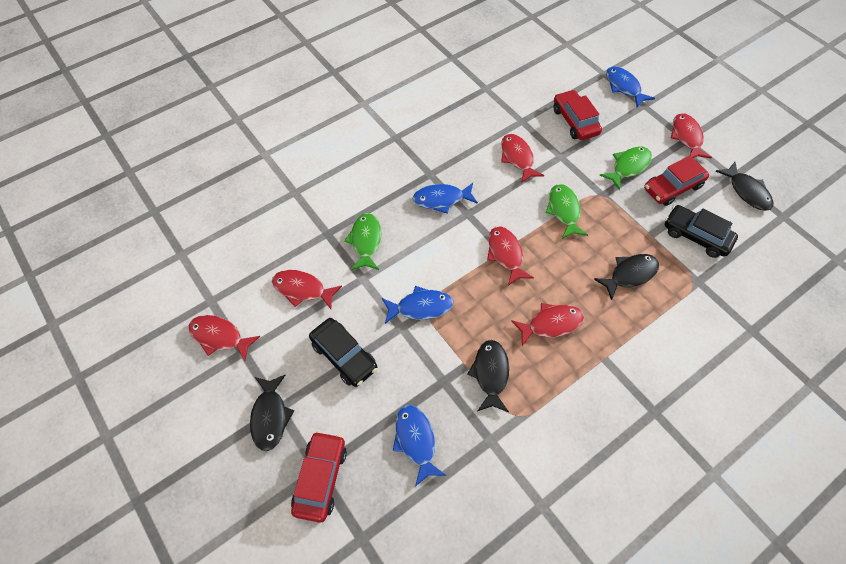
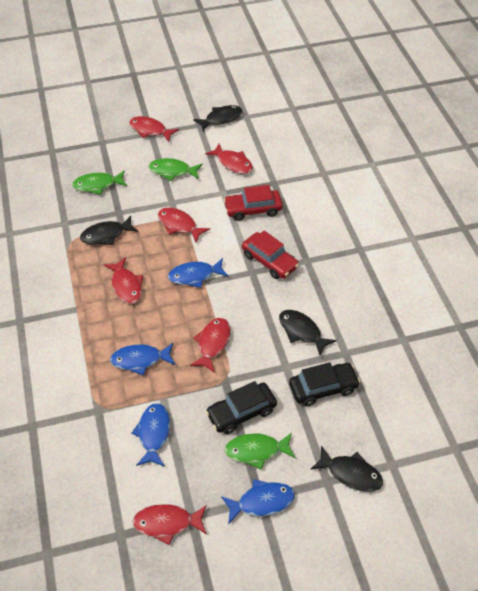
red car: 3 -> 2

